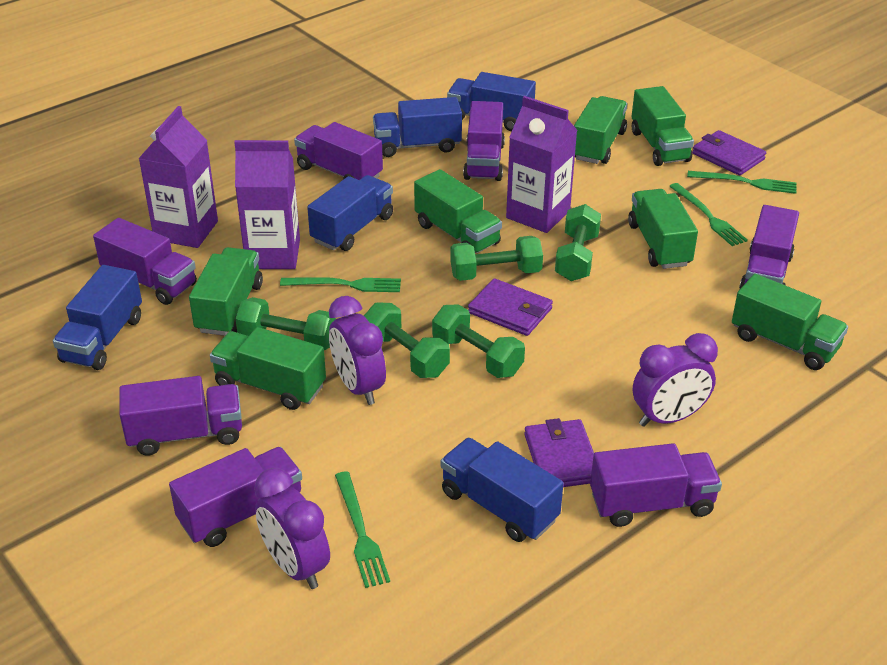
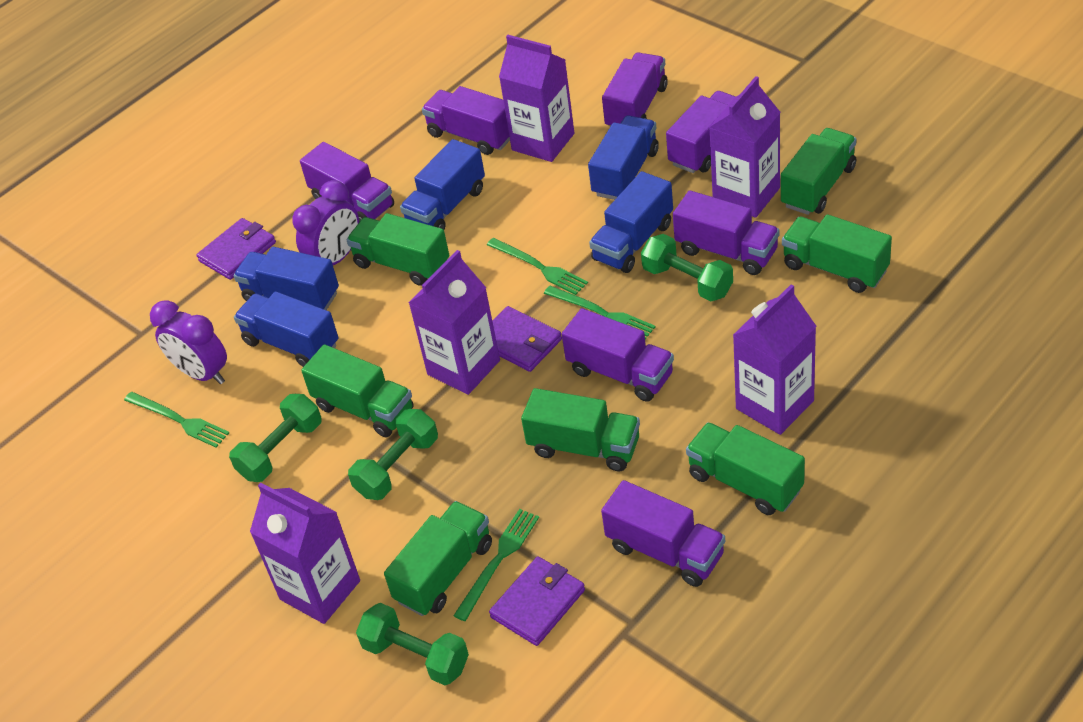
green dumbbell: 5 -> 4
purple carton: 3 -> 5
purple clock: 3 -> 2

